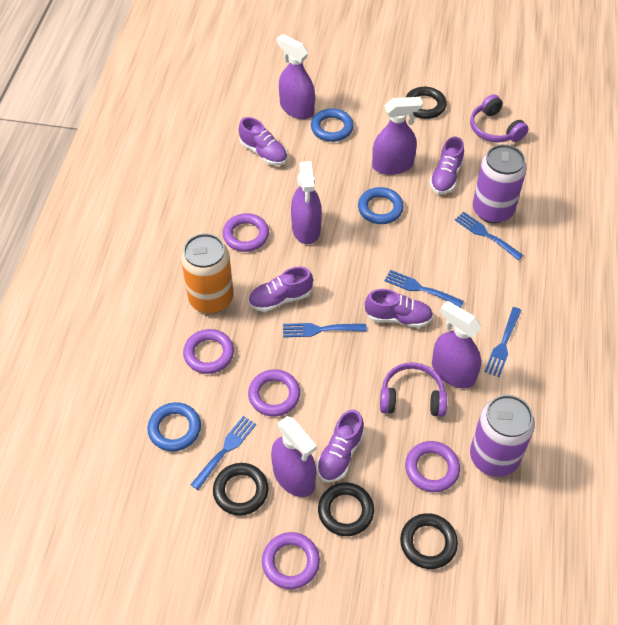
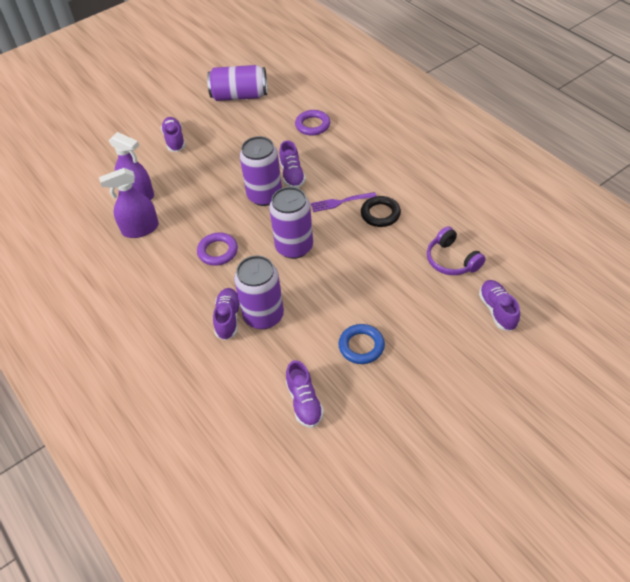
black ring: 4 -> 1
blue fork: 5 -> 0
blue ring: 3 -> 1
orange can: 1 -> 0
purple can: 2 -> 4
purple fork: 0 -> 1
purple headphones: 2 -> 1
purple ring: 5 -> 2
purple spray bottle: 5 -> 2

